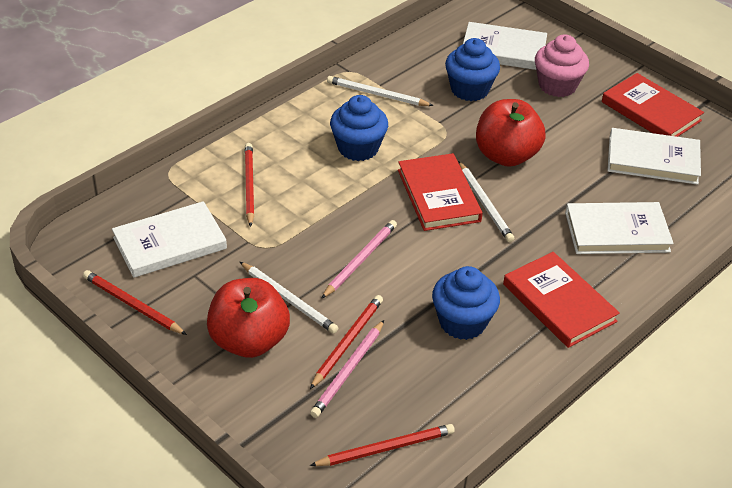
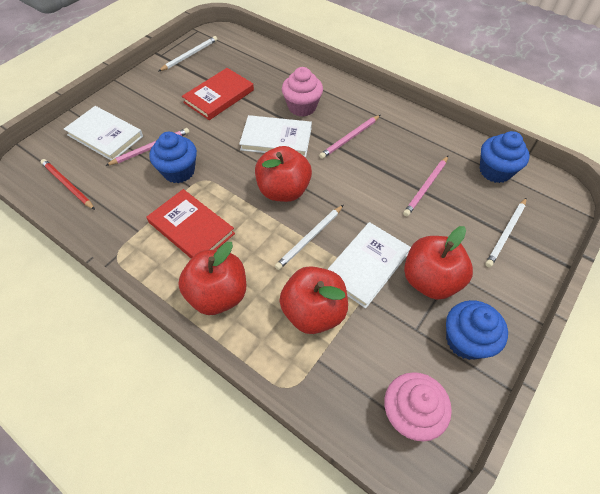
pink cupcake: 1 -> 2
pink pencil: 2 -> 3
red apple: 2 -> 4
red book: 3 -> 2
red pencil: 4 -> 1
white book: 4 -> 3

